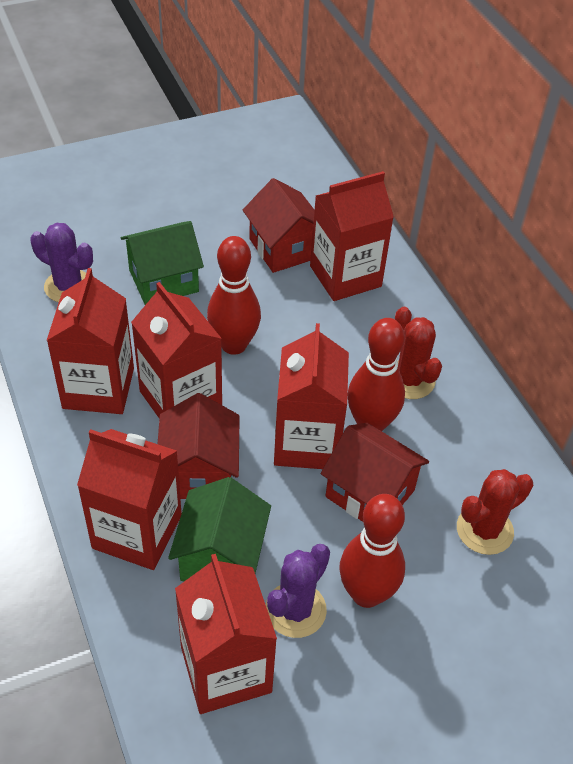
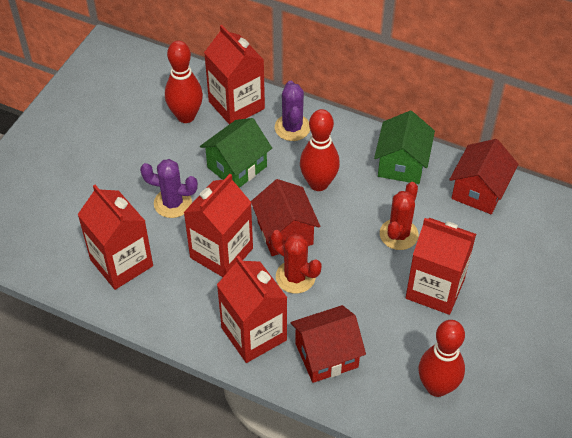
red carton: 6 -> 5

